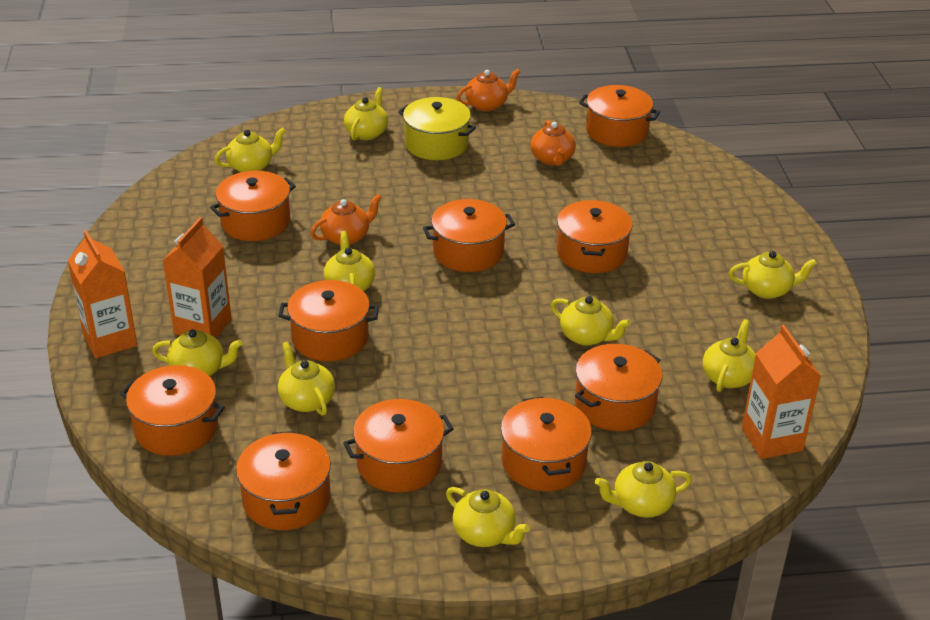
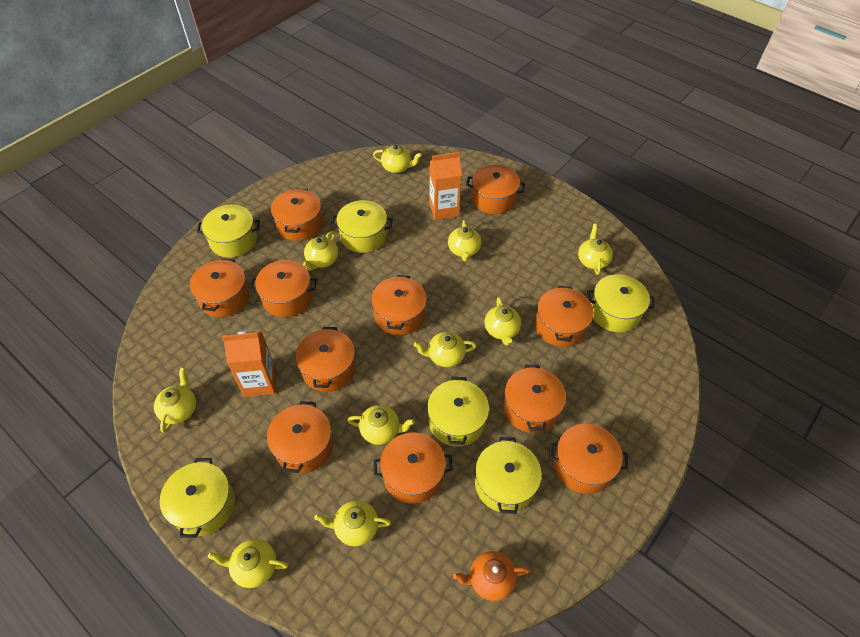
orange carton: 3 -> 2
orange pot: 10 -> 11
orange teapot: 3 -> 1
yellow pot: 1 -> 6

